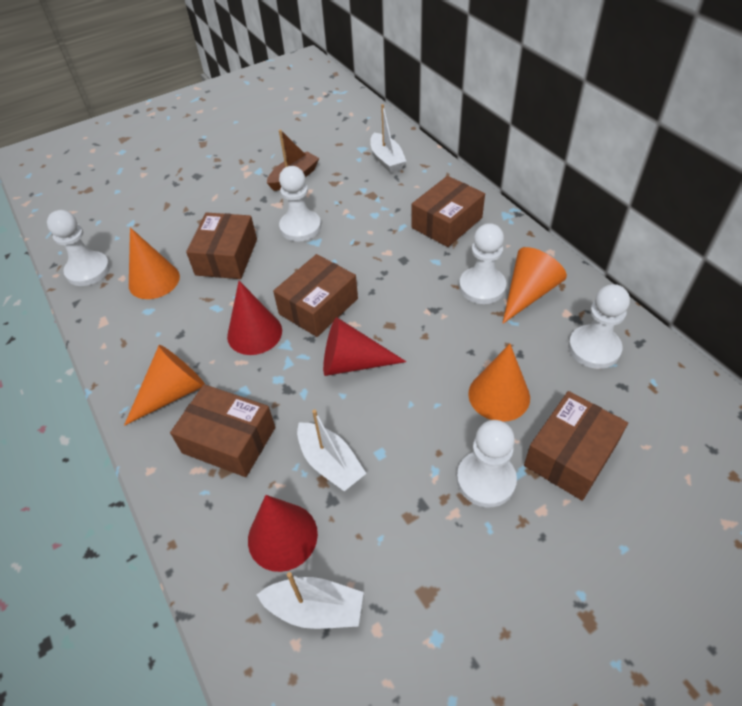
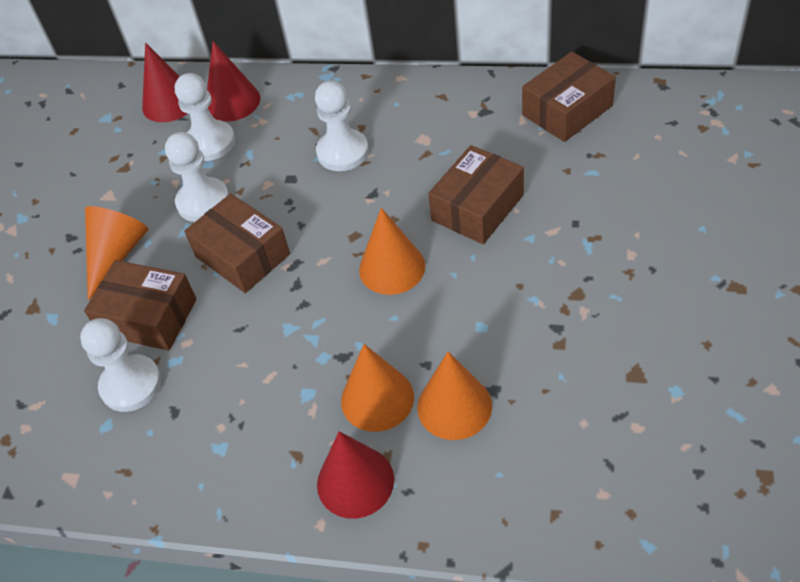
brown boat: 1 -> 0
brown box: 5 -> 4
white boat: 3 -> 0
white pawn: 5 -> 4

